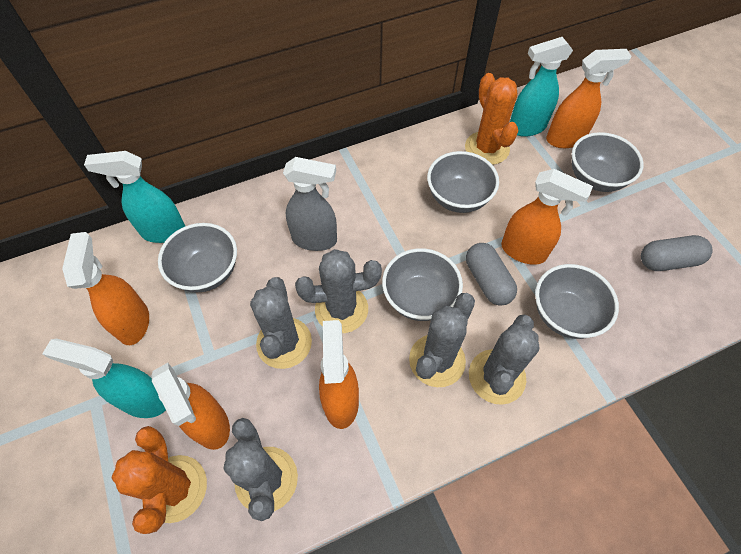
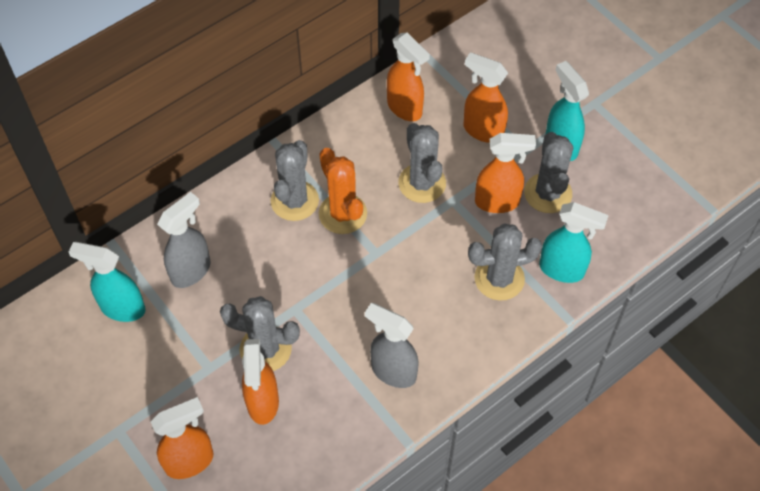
grey bowl: 5 -> 0
grey capsule: 2 -> 0
grey spray bottle: 1 -> 2
orange cactus: 2 -> 1

